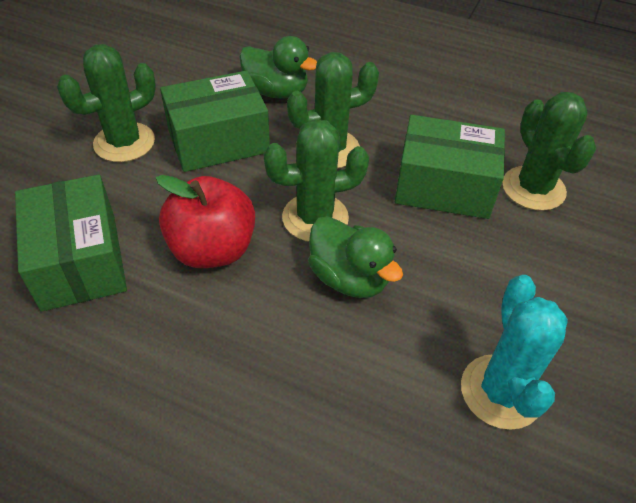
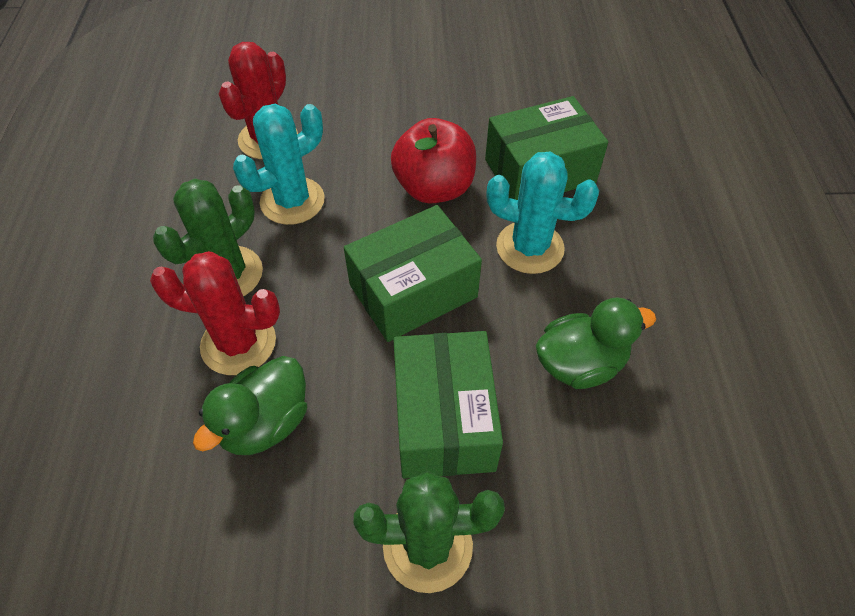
green cactus: 4 -> 2
red cactus: 0 -> 2
turquoise cactus: 1 -> 2

